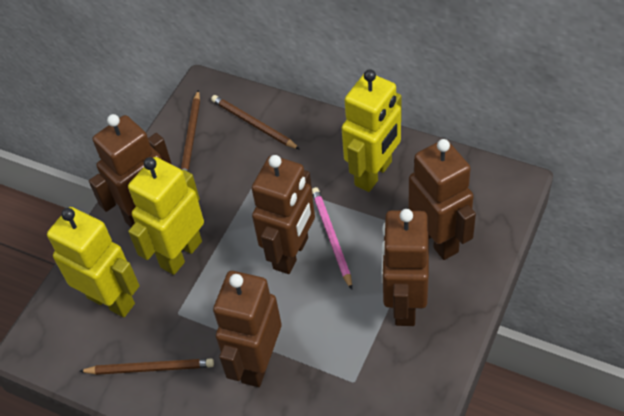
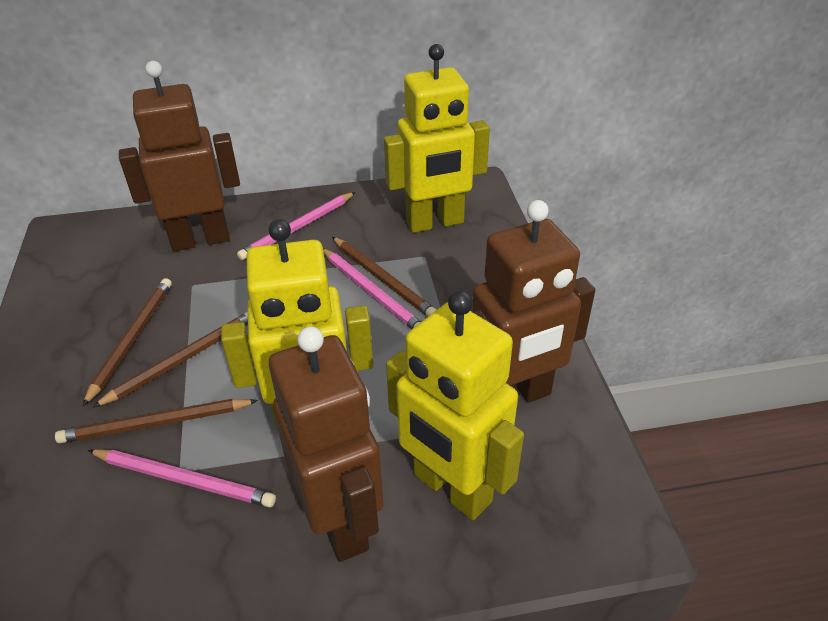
brown pencil: 3 -> 4
brown robot: 5 -> 3
pink pencil: 1 -> 3

